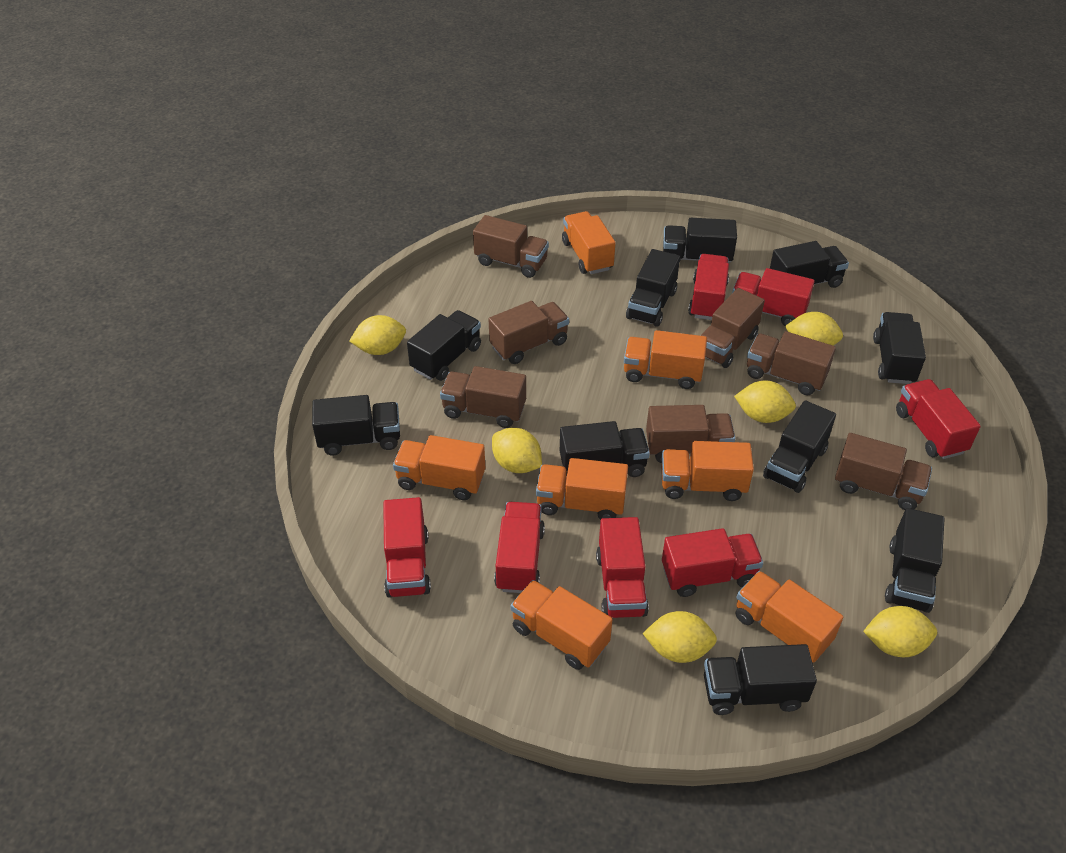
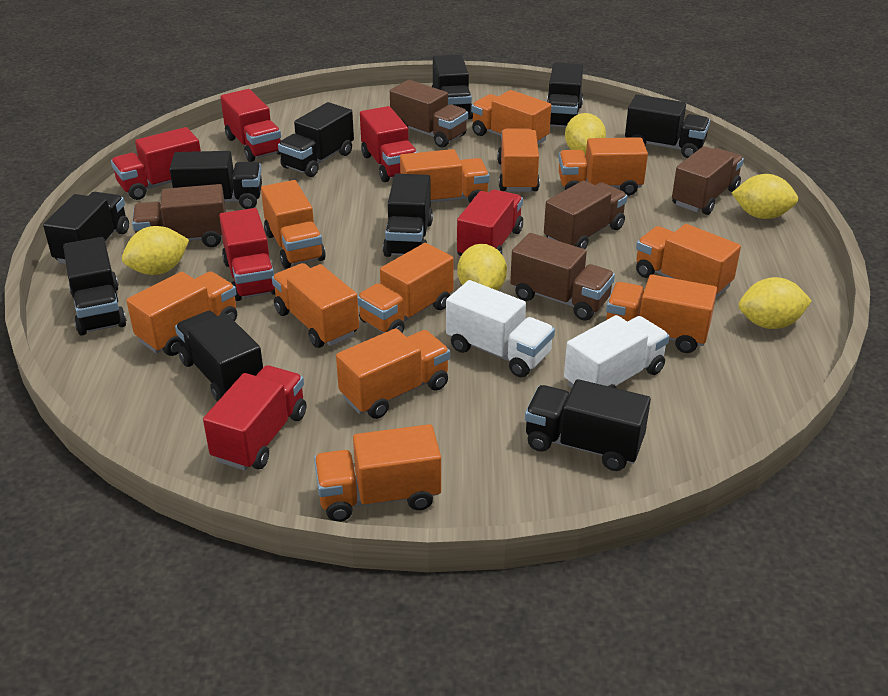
brown truck: 7 -> 5
orange truck: 7 -> 12
red truck: 7 -> 6
white truck: 0 -> 2
yellow lemon: 6 -> 5

